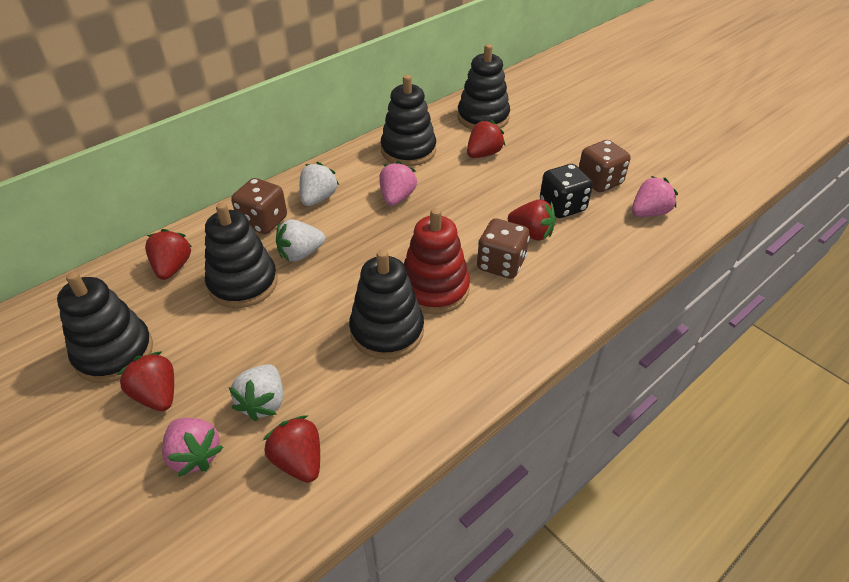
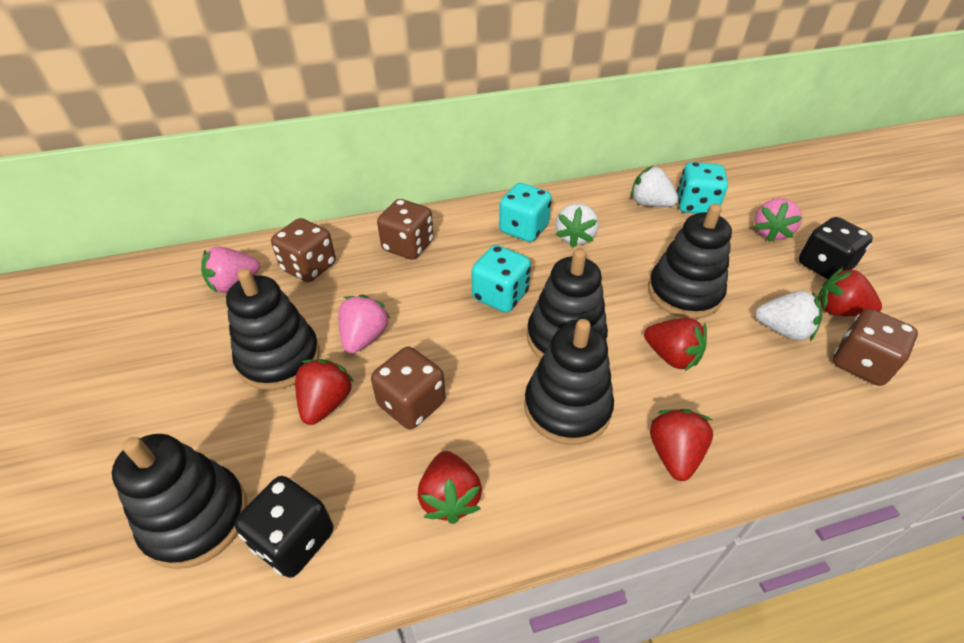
black dice: 1 -> 2
brown dice: 3 -> 4
red stacking toy: 1 -> 0
turquoise dice: 0 -> 3

